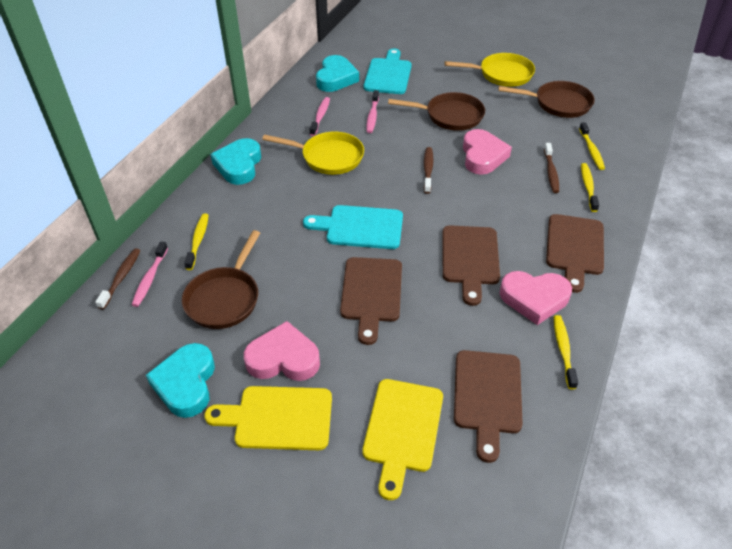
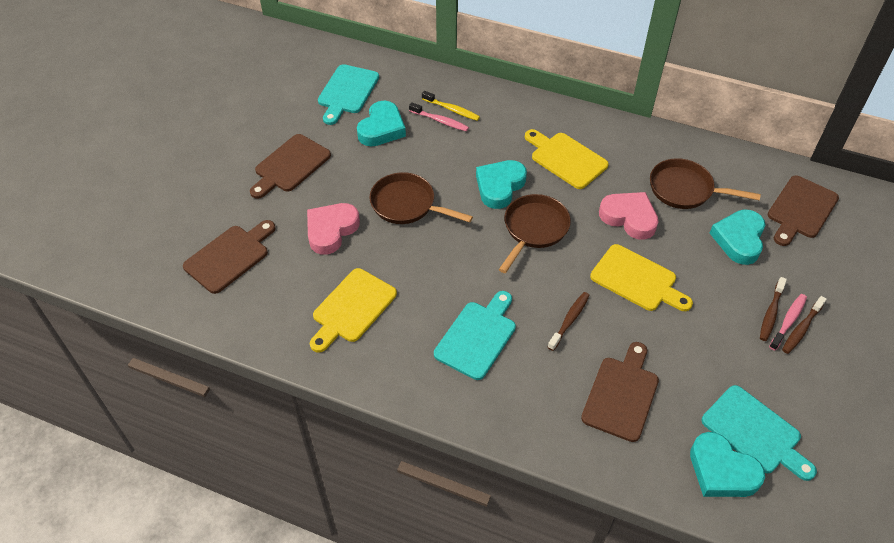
pink heart: 3 -> 2
pink toothbrush: 3 -> 2
turquoise cutting board: 2 -> 3
turquoise heart: 3 -> 4
yellow cutting board: 2 -> 3
yellow pan: 2 -> 0
yellow toothbrush: 4 -> 1

